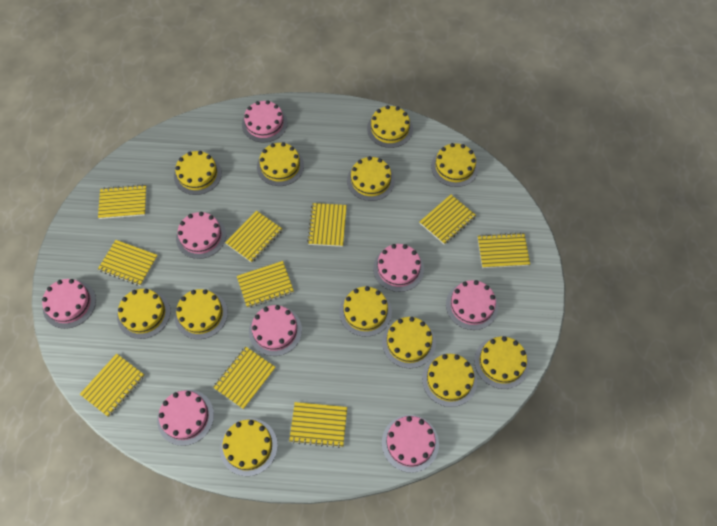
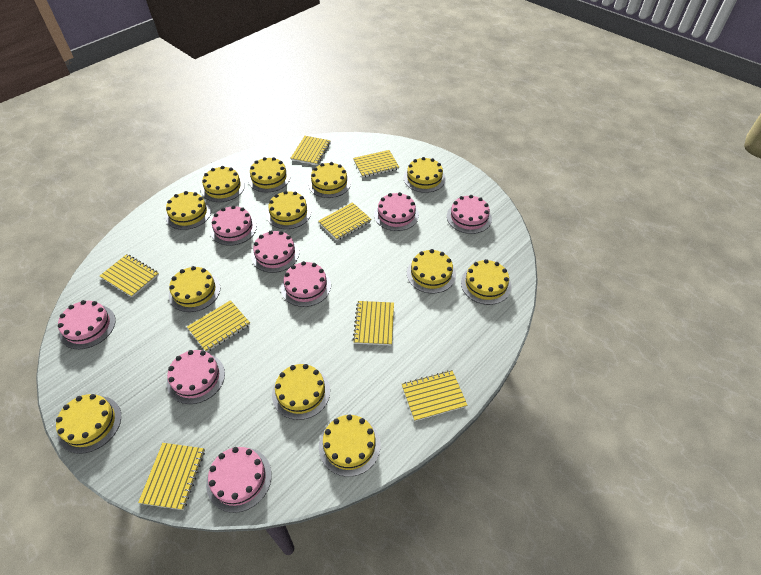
yellow notebook: 10 -> 8

